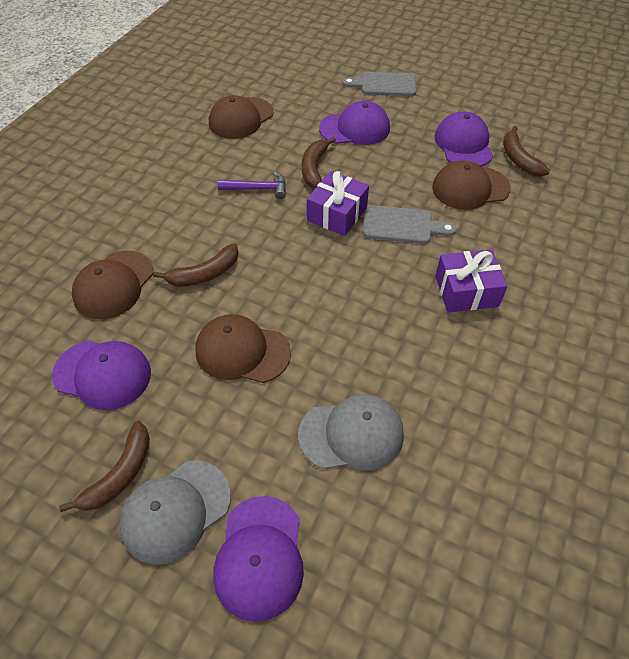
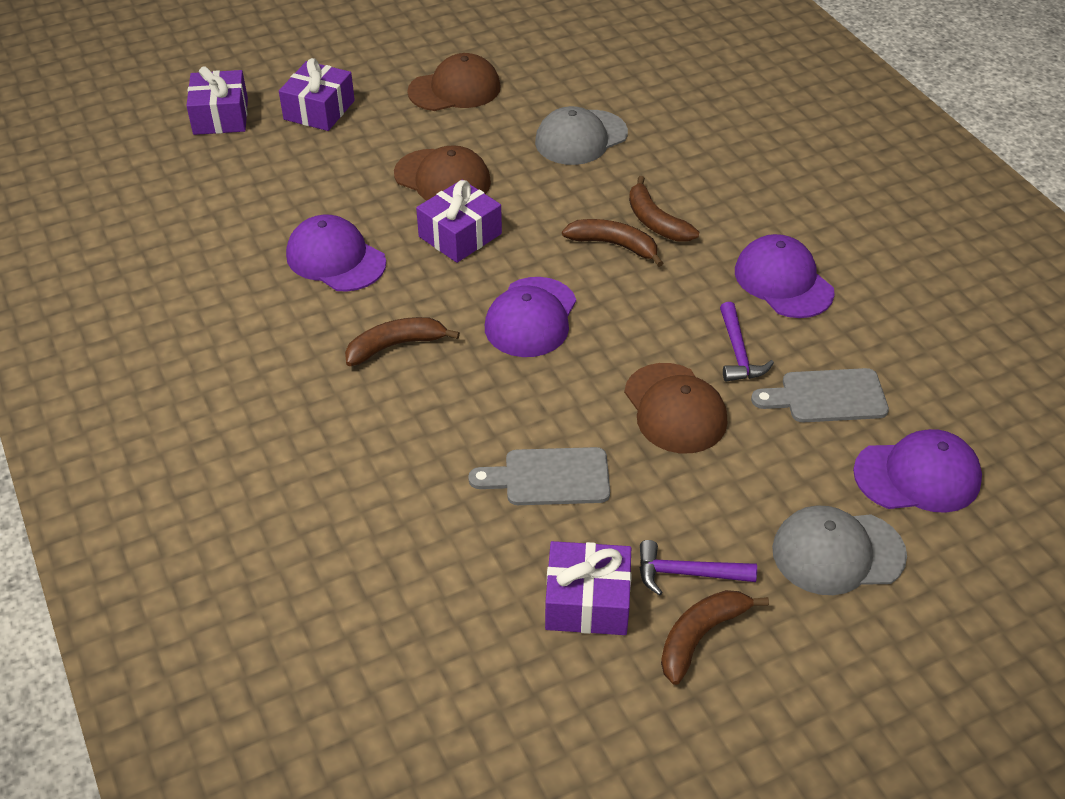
brown cap: 4 -> 3
purple gift: 2 -> 4
purple hammer: 1 -> 2

